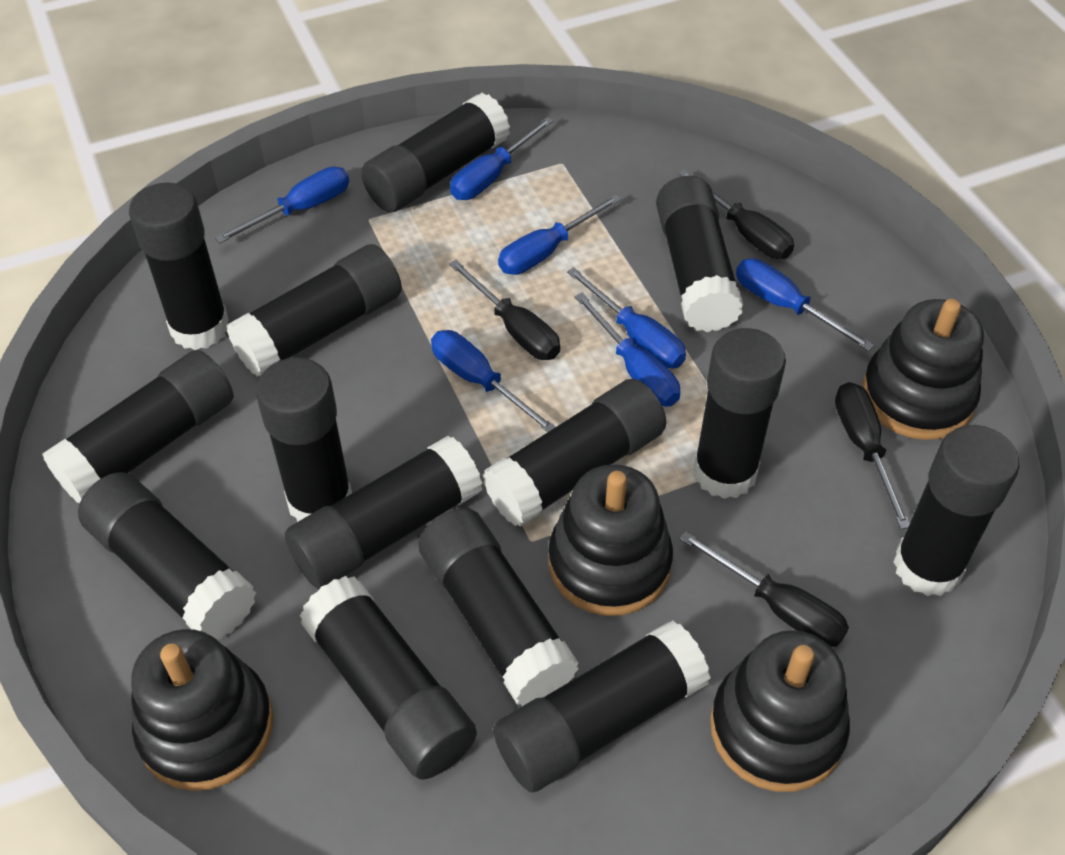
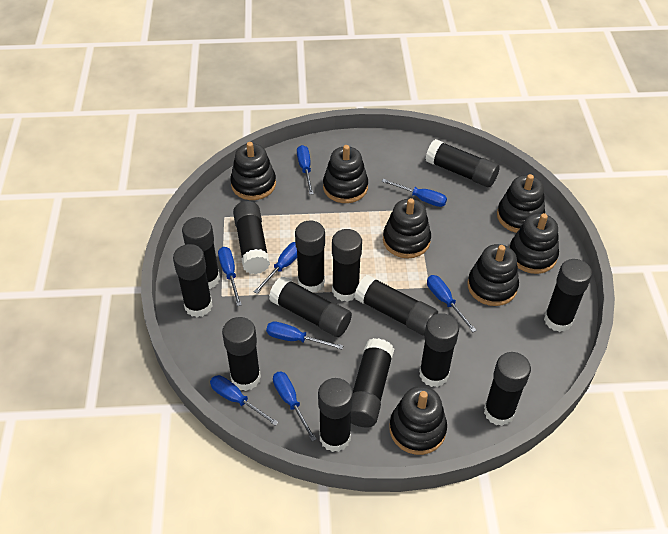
black screwdriver: 4 -> 0
black stacking toy: 4 -> 7
blue screwdriver: 7 -> 8

